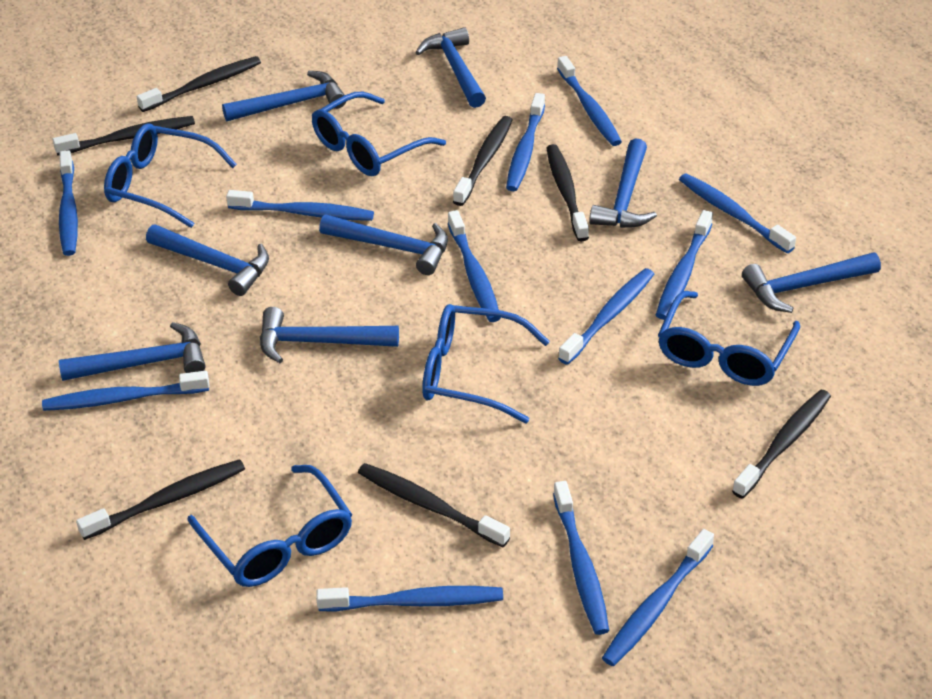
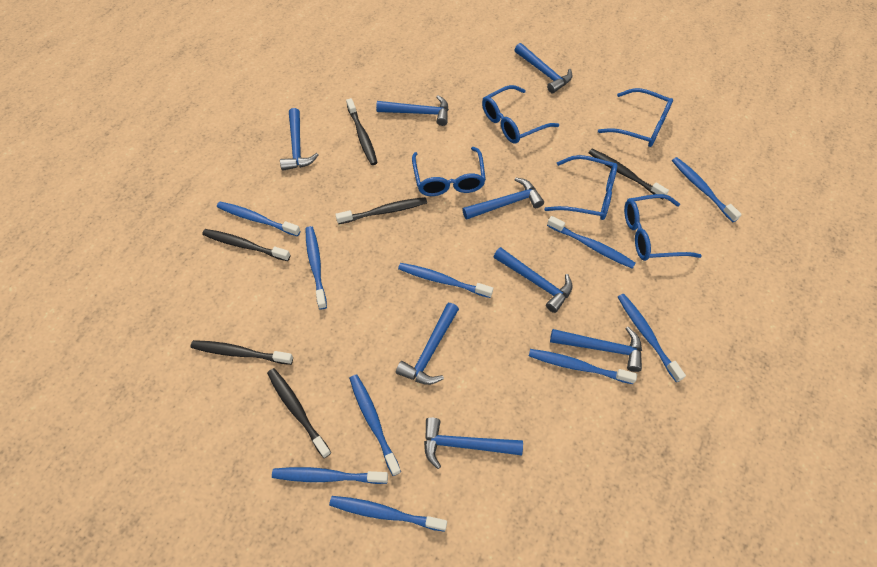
black toothbrush: 7 -> 6
blue toothbrush: 12 -> 10

